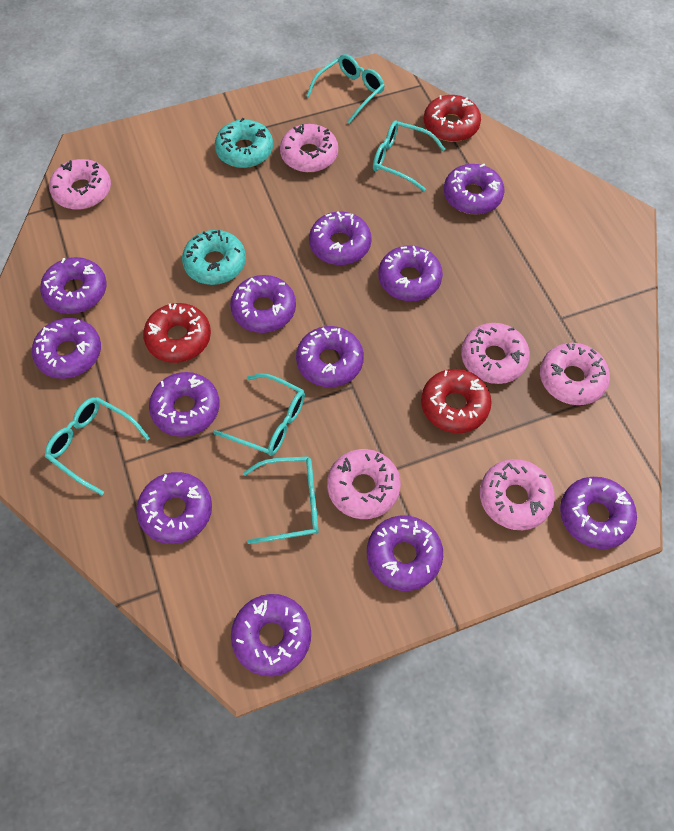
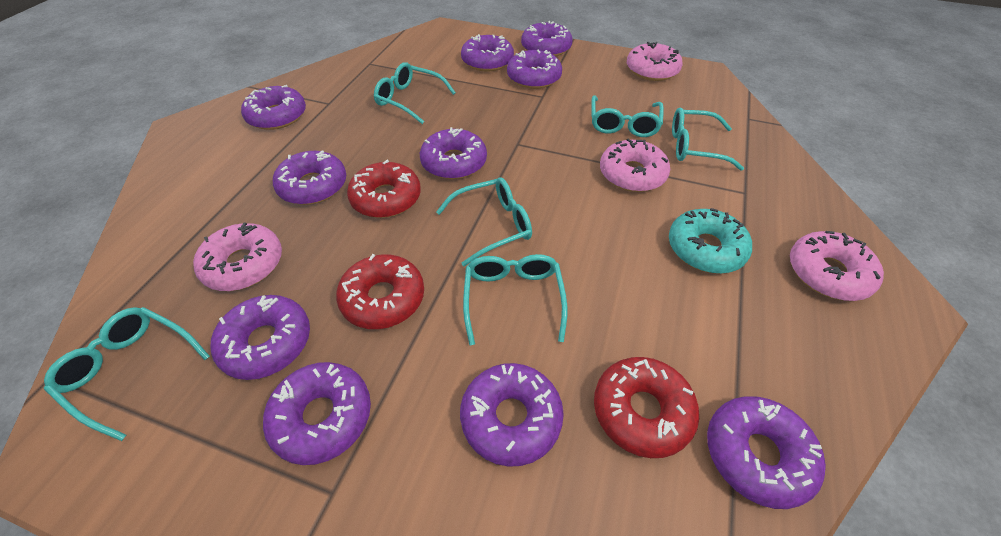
pink donut: 6 -> 4
purple donut: 12 -> 10
turquoise donut: 2 -> 1
turquoise glasses: 5 -> 6

